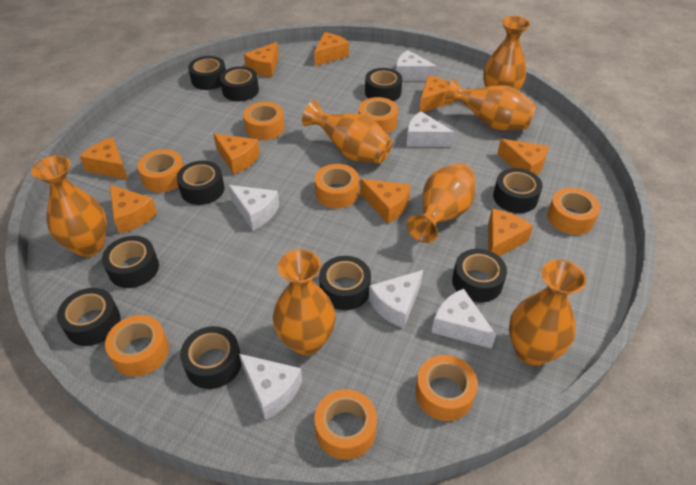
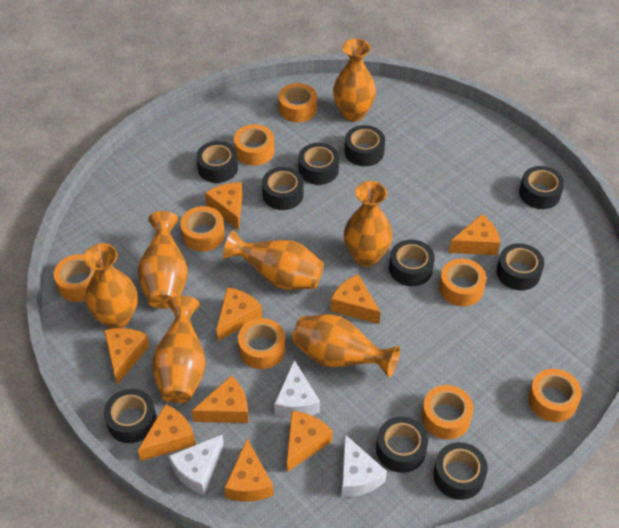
white cheese: 6 -> 3

